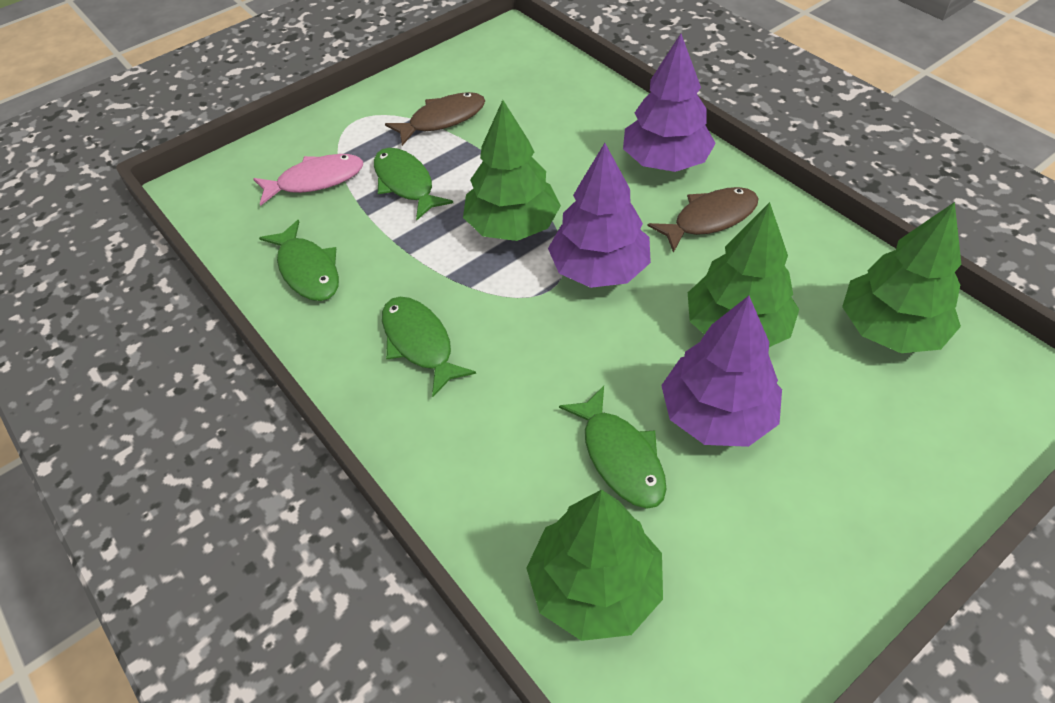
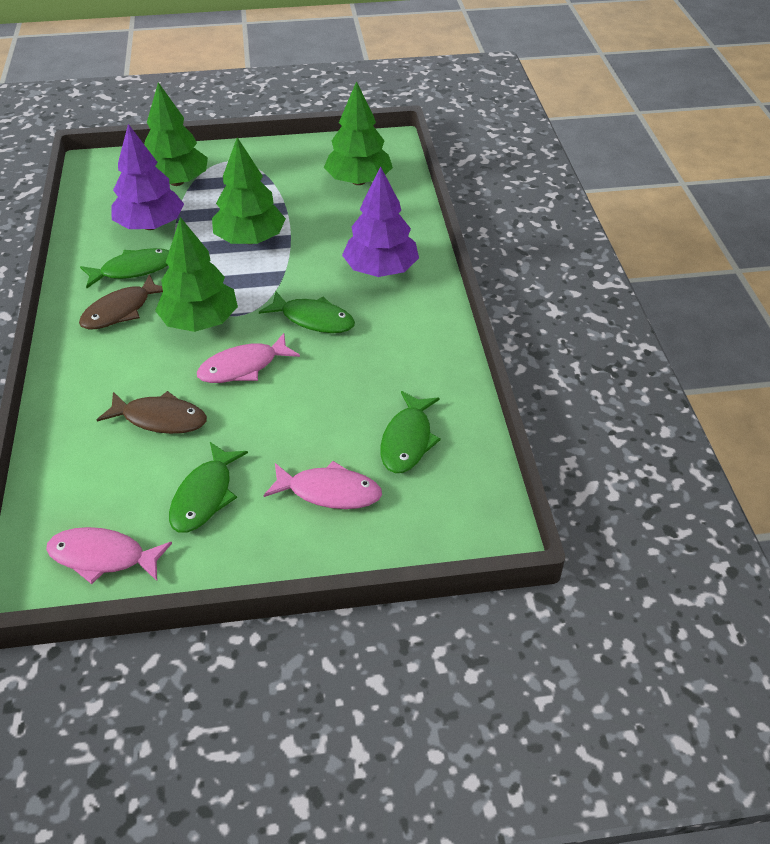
pink fish: 1 -> 3
purple tree: 3 -> 2

